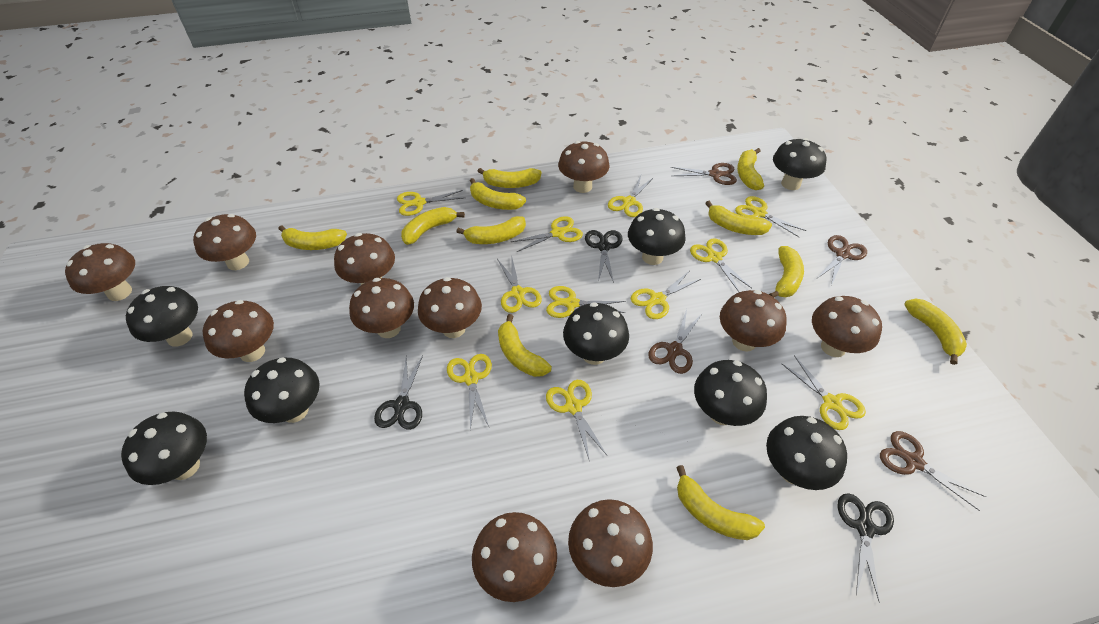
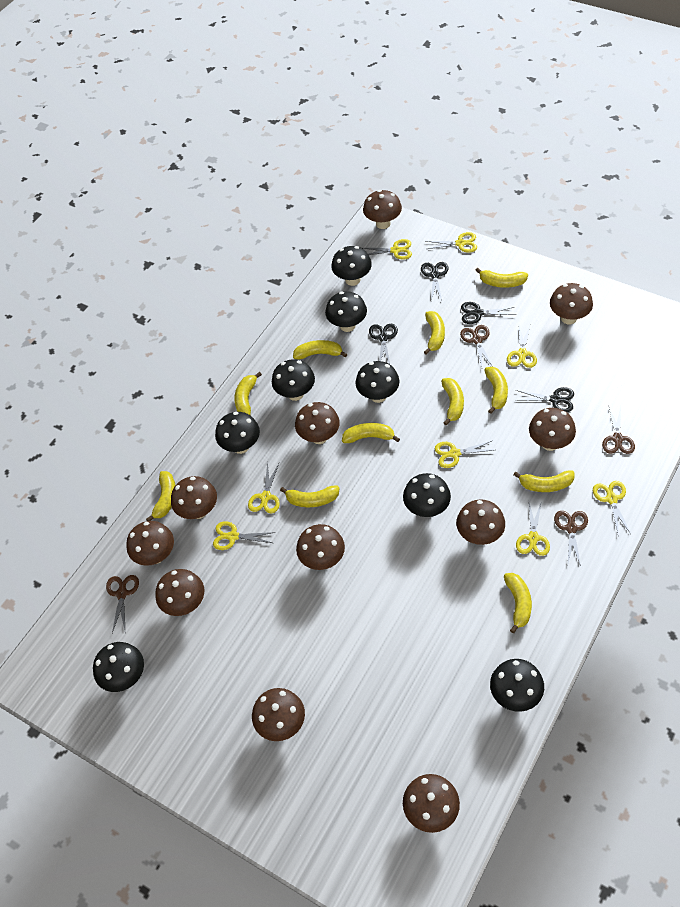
black scissors: 3 -> 4
yellow scissors: 11 -> 8

